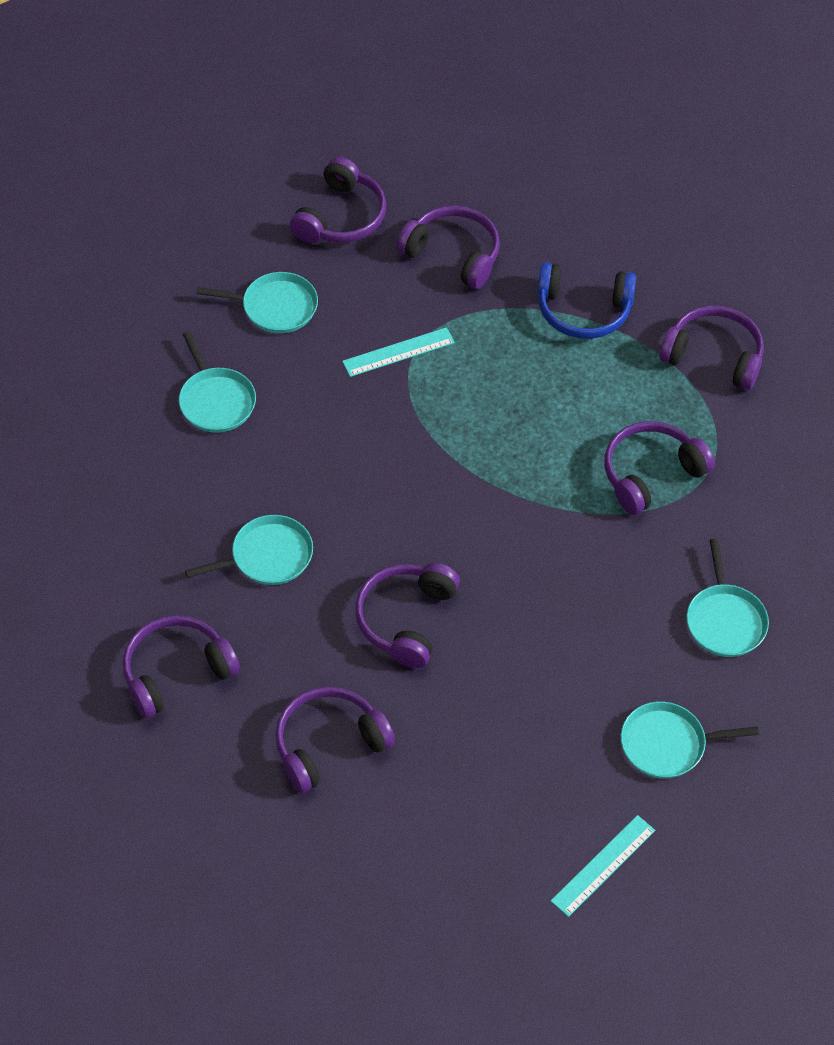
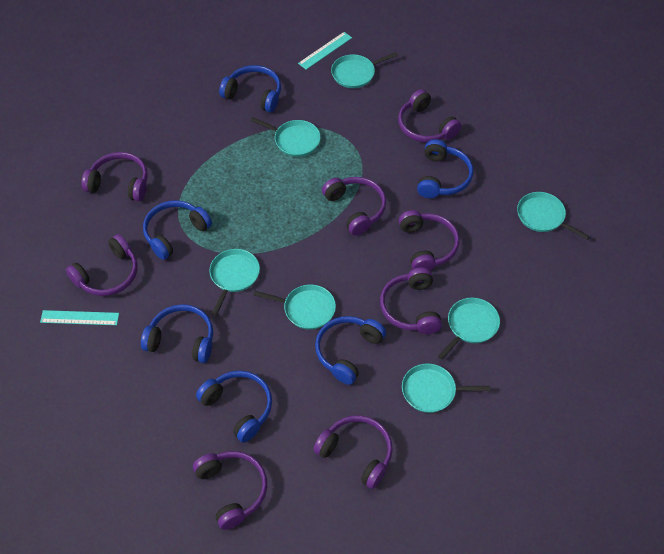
blue headphones: 1 -> 6
purple headphones: 7 -> 8
turquoise pan: 5 -> 7

